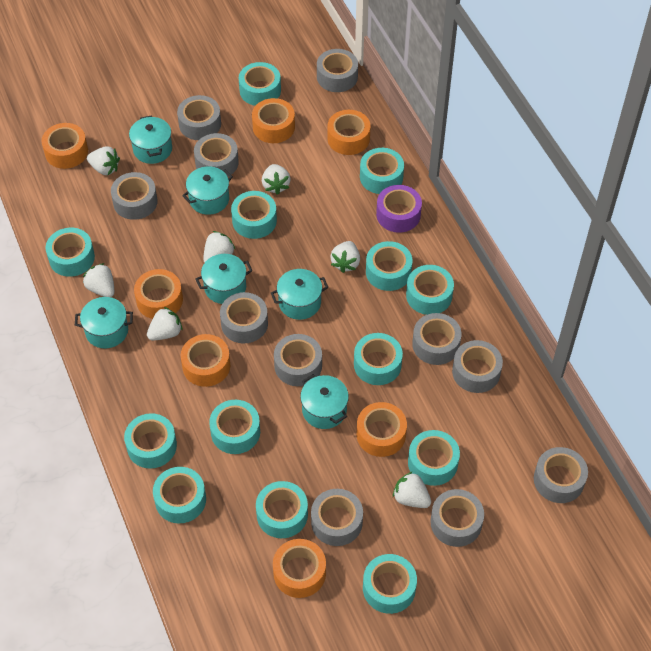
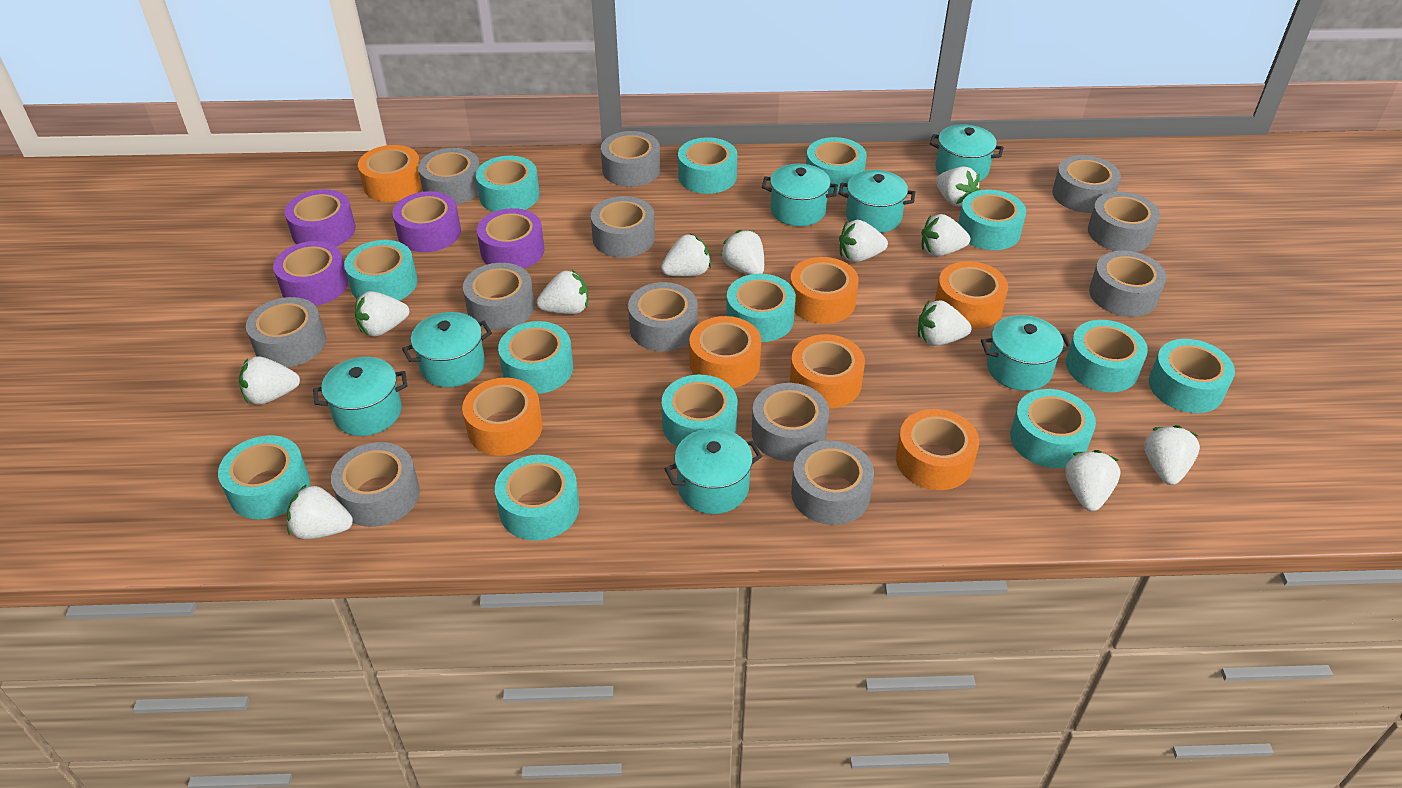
grey tape: 11 -> 12
purple tape: 1 -> 4
turquoise pot: 6 -> 7
white strawberry: 7 -> 12

